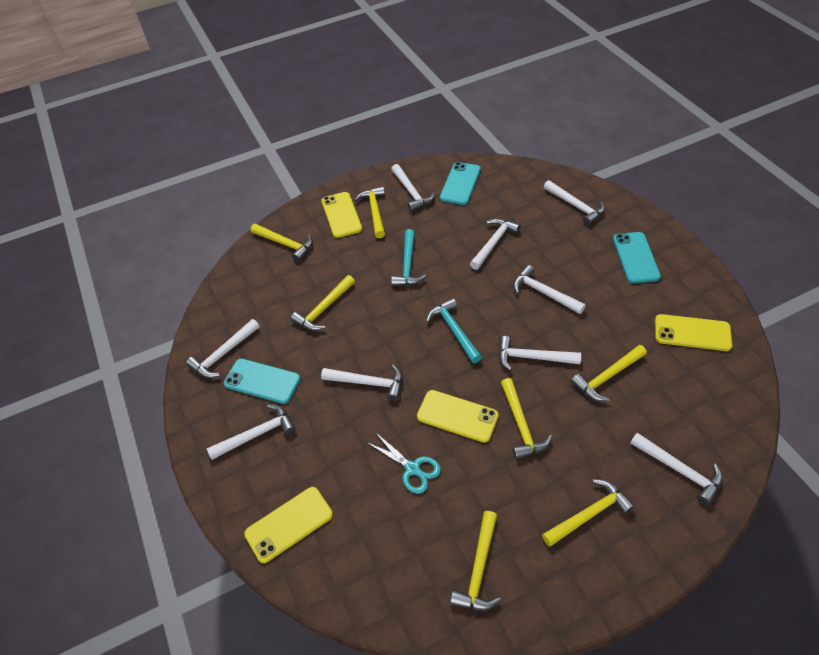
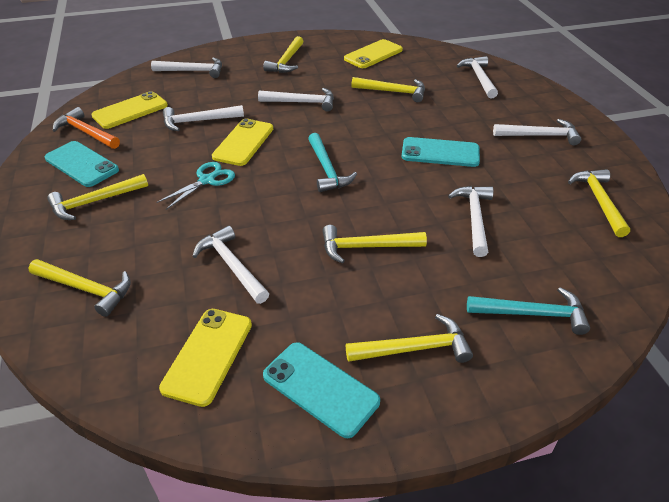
orange hammer: 0 -> 1
white hammer: 9 -> 7

